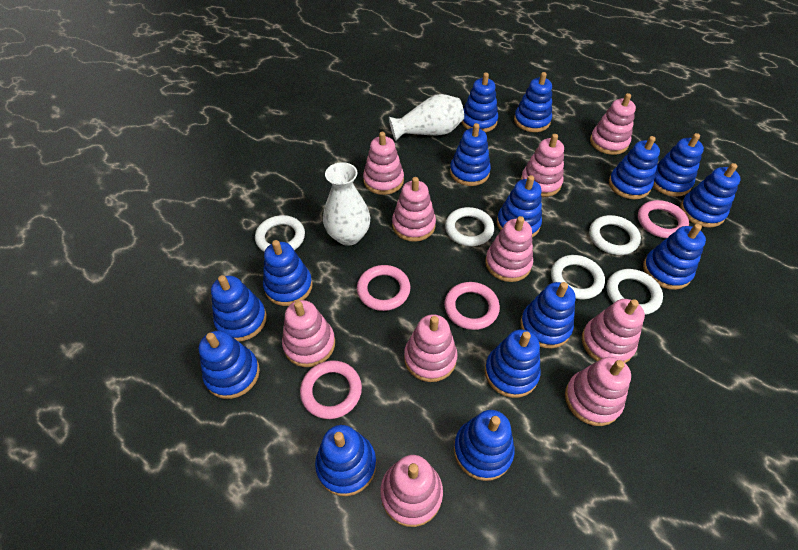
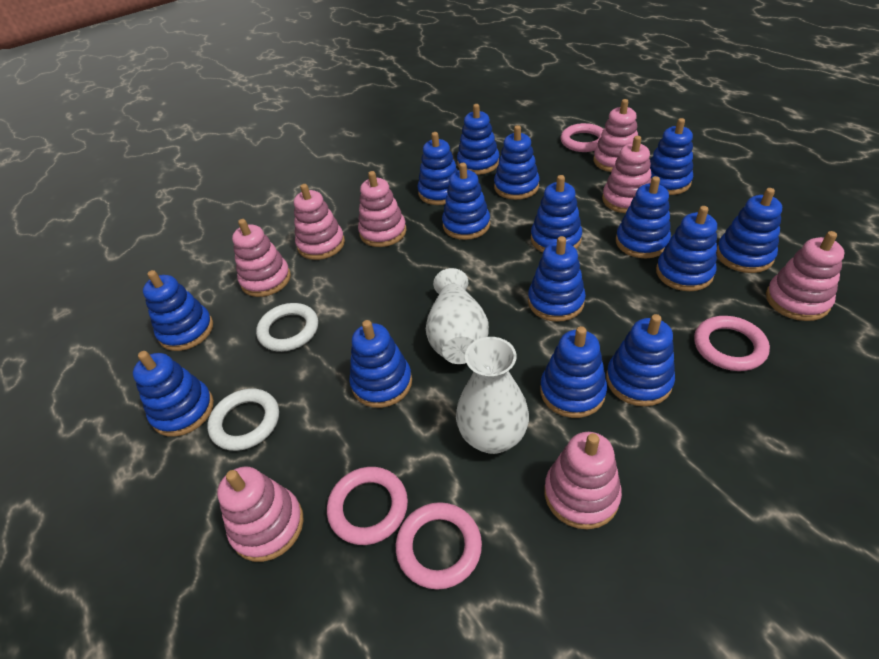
pink stacking toy: 10 -> 8
white ring: 5 -> 2

